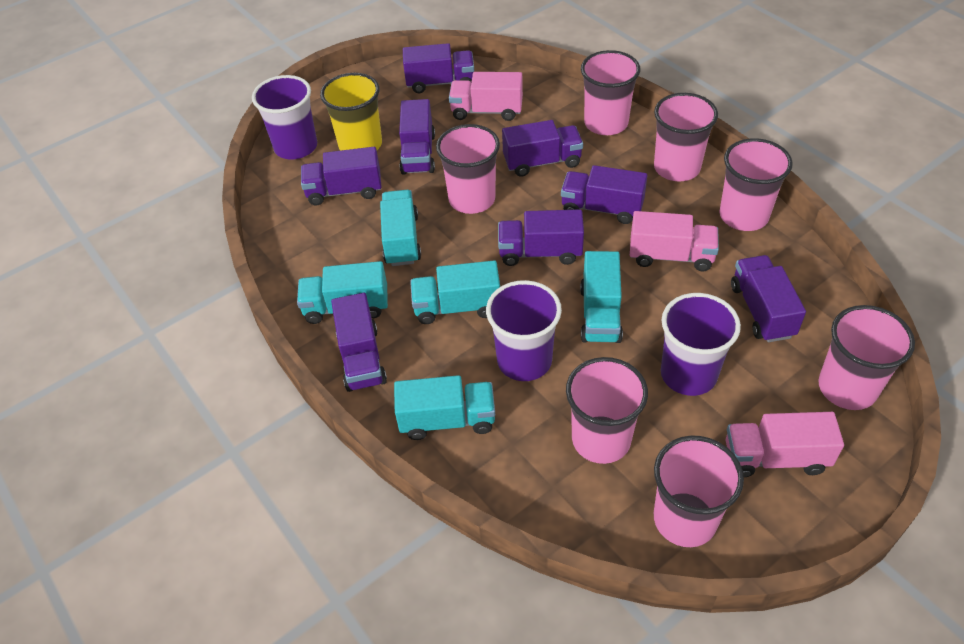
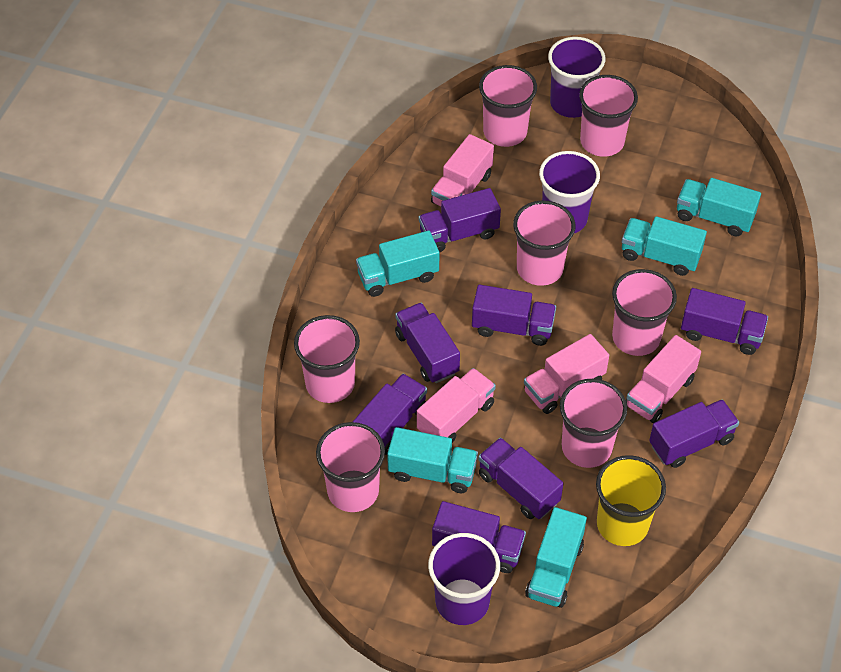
pink truck: 3 -> 4

